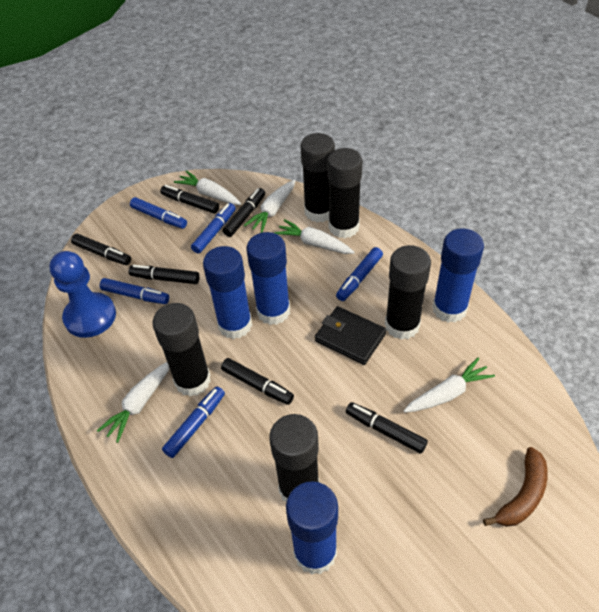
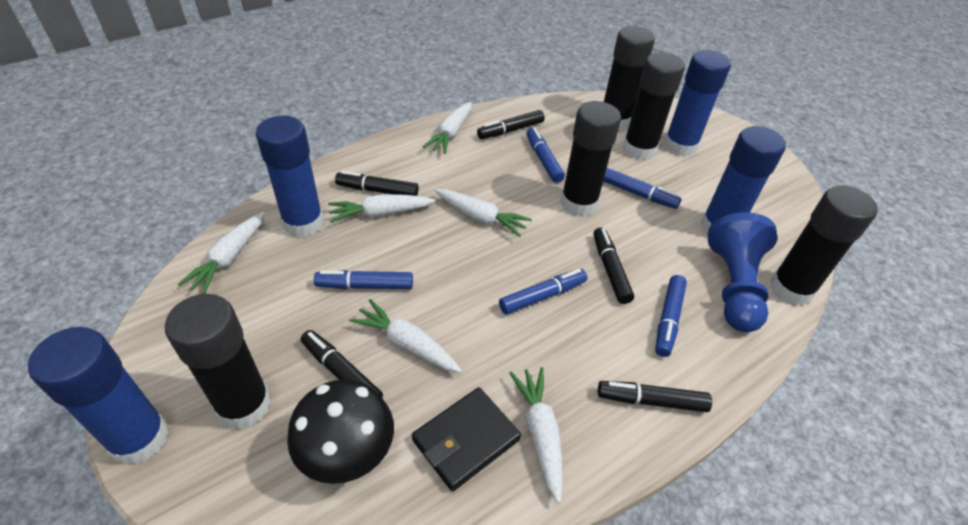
black marker: 6 -> 5
black mushroom: 0 -> 1
brown banana: 1 -> 0
white carrot: 5 -> 6

